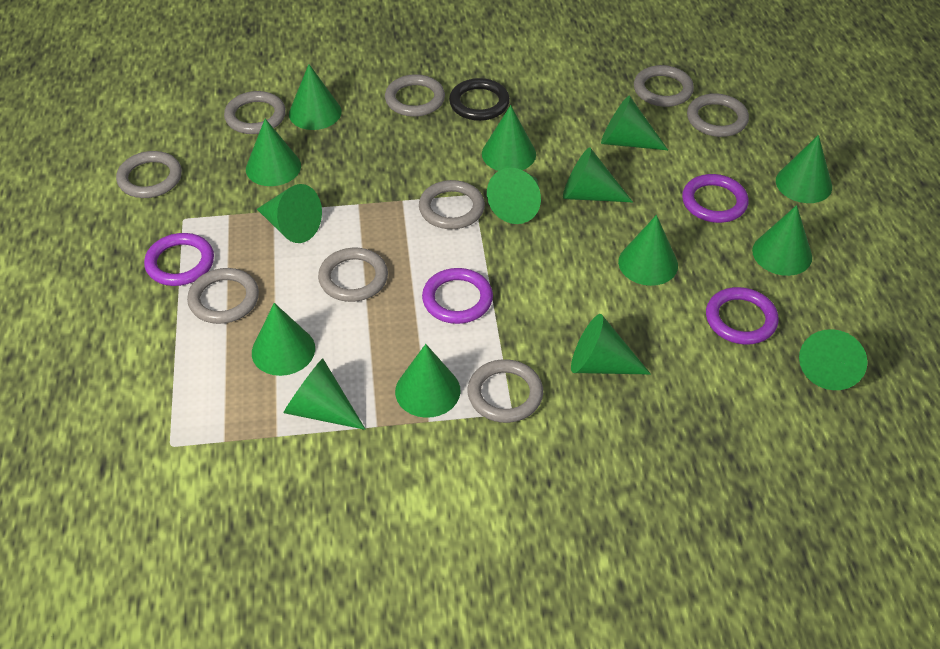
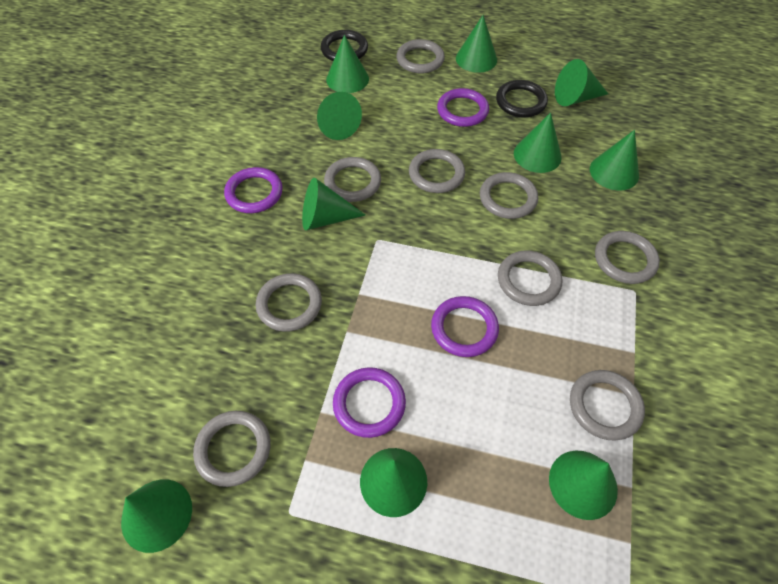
black ring: 1 -> 2
green cone: 15 -> 10

